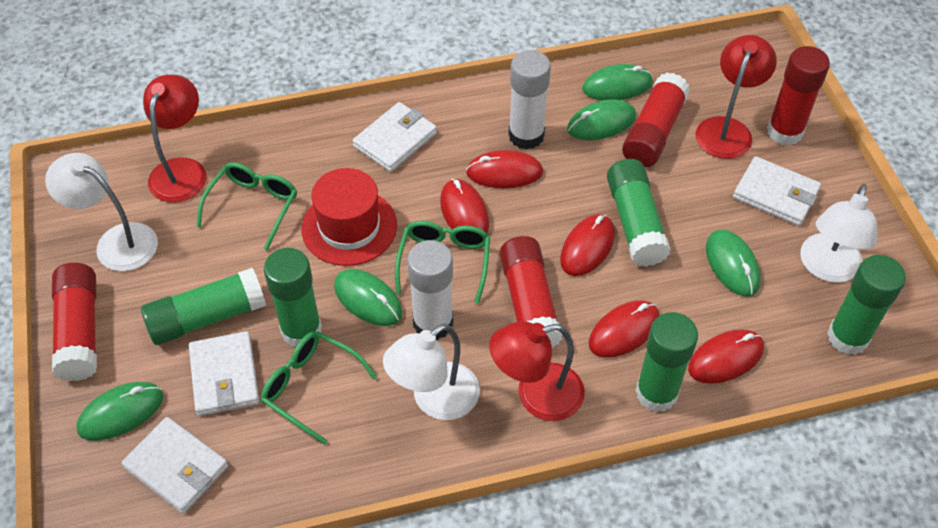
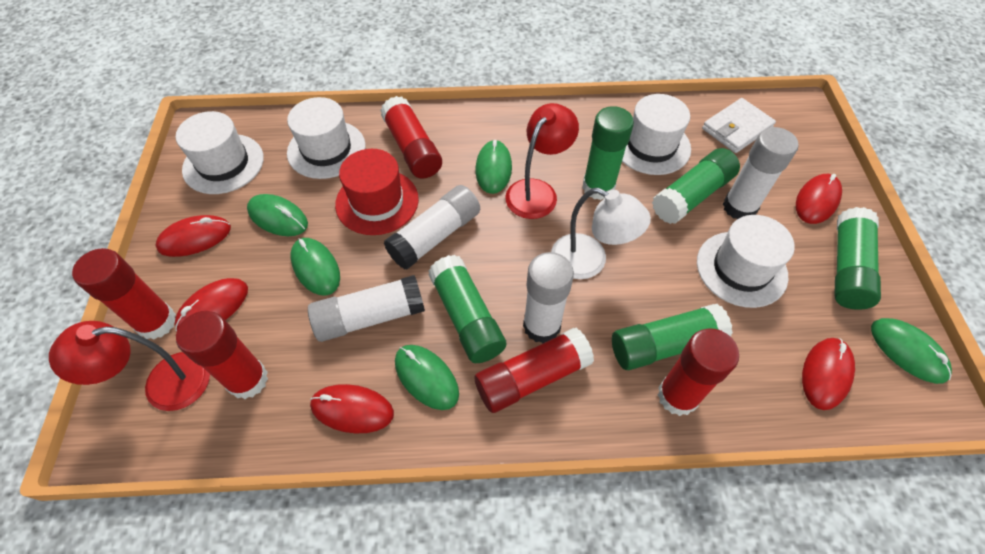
green glasses: 3 -> 0
red glue stick: 4 -> 5
red lamp: 3 -> 2
white glue stick: 2 -> 4
white hat: 0 -> 4
white lamp: 3 -> 1
white wallet: 4 -> 1

